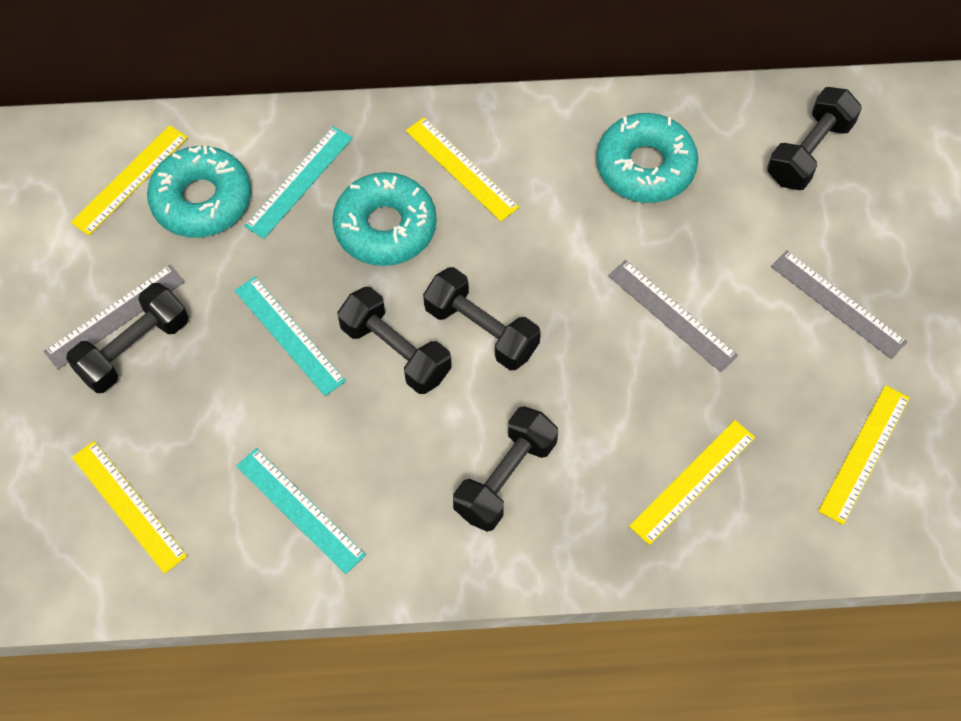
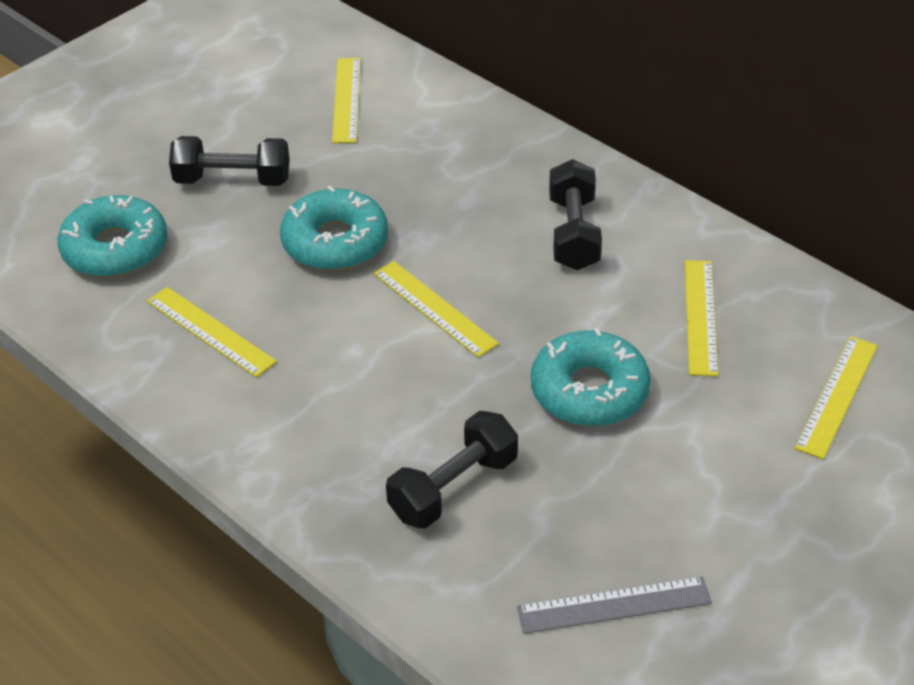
black dumbbell: 5 -> 3
grey ruler: 3 -> 1
turquoise ruler: 3 -> 0

